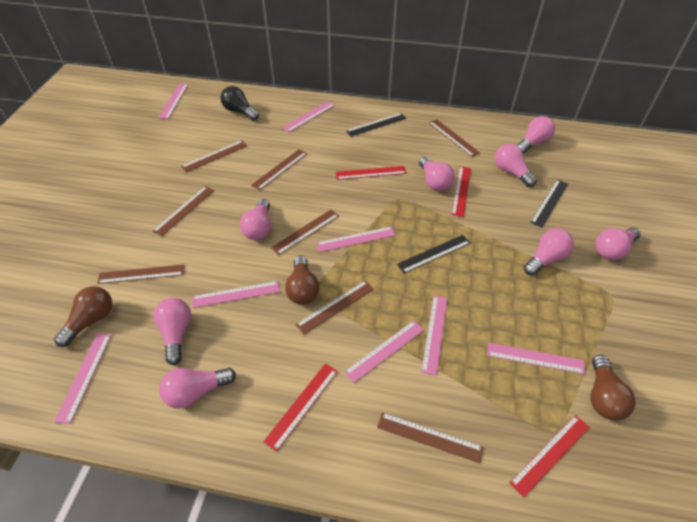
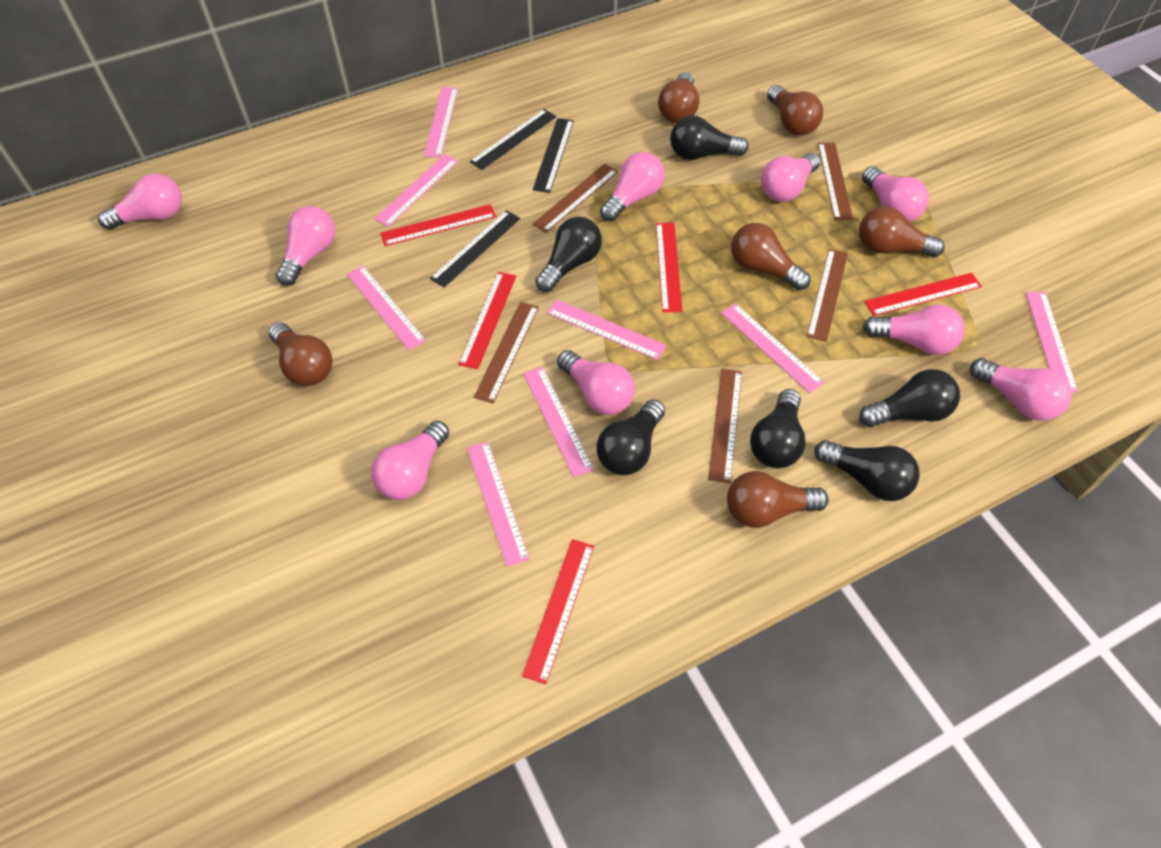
black light bulb: 1 -> 6
brown light bulb: 3 -> 6
brown ruler: 8 -> 5
pink light bulb: 8 -> 9
red ruler: 4 -> 5

